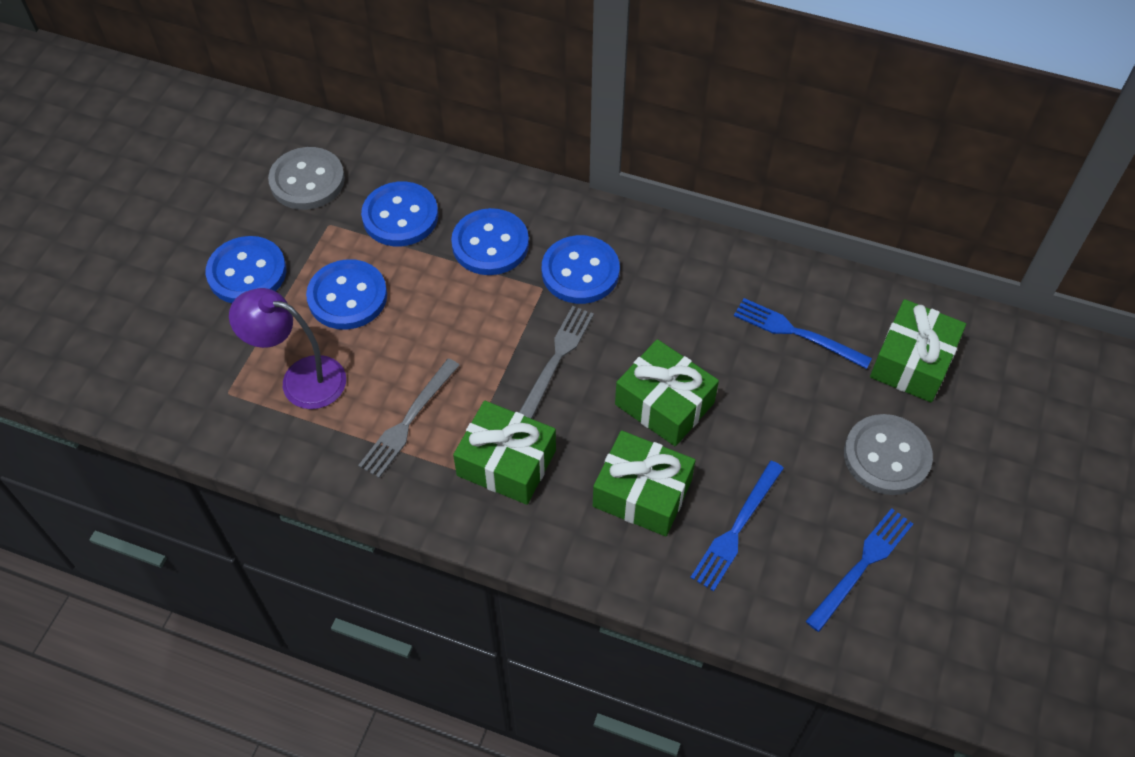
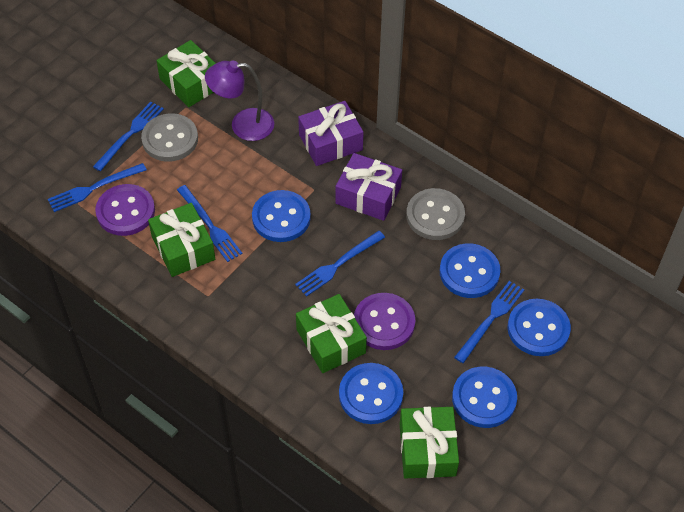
blue fork: 3 -> 5
grey fork: 2 -> 0
purple button: 0 -> 2
purple gift: 0 -> 2

